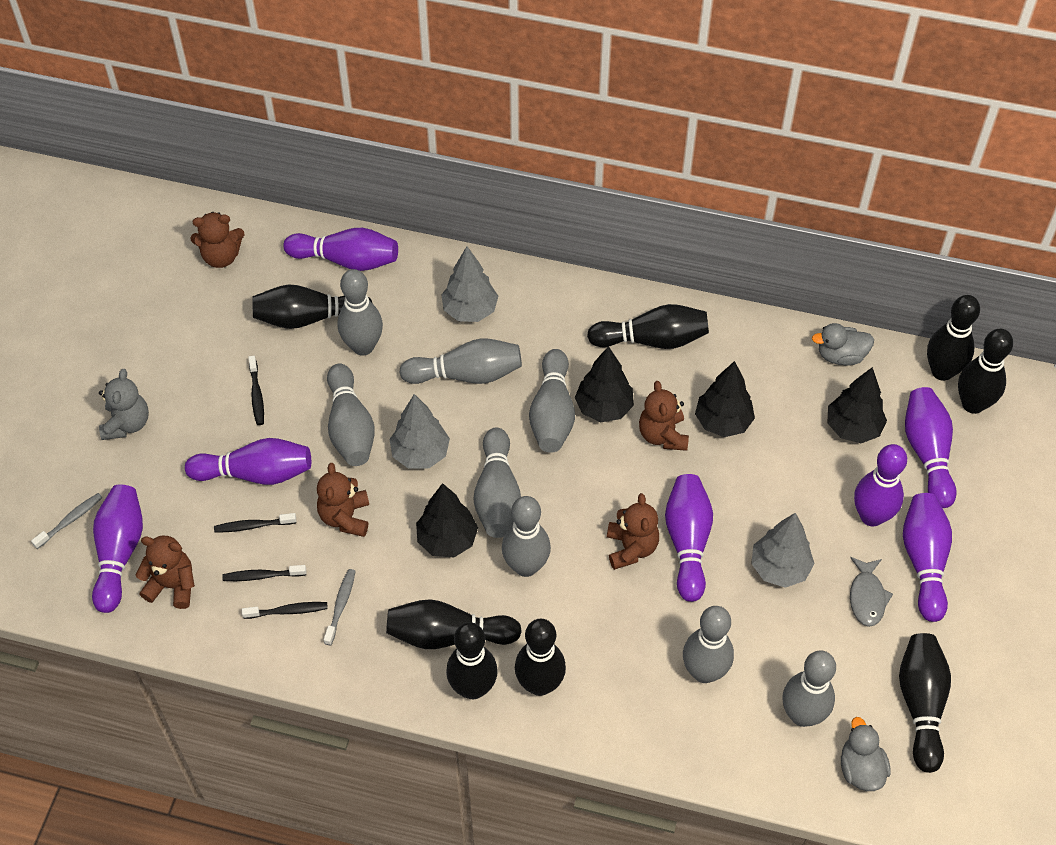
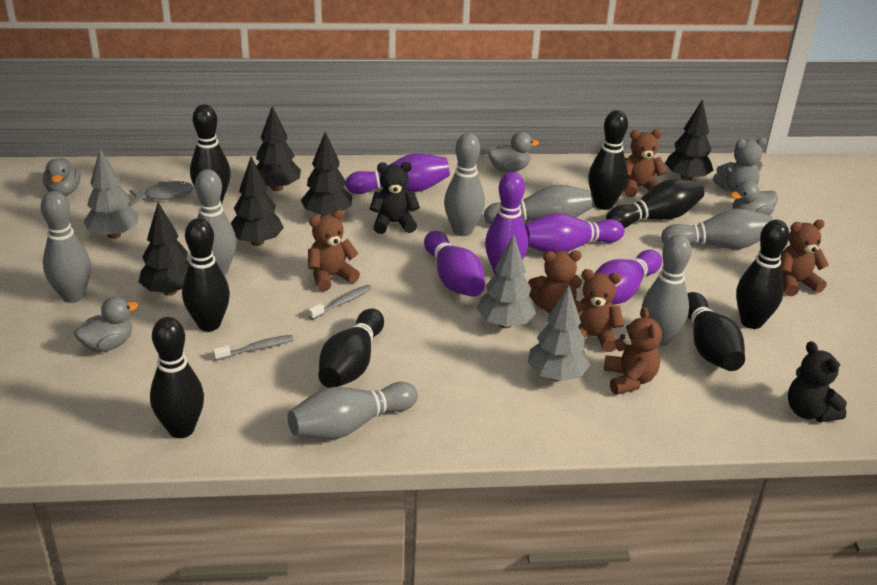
black teddy bear: 0 -> 2
black toothbrush: 4 -> 0
black tree: 4 -> 5
brown teddy bear: 5 -> 6
grey bowling pin: 8 -> 7
grey duck: 2 -> 4
purple bowling pin: 7 -> 5

